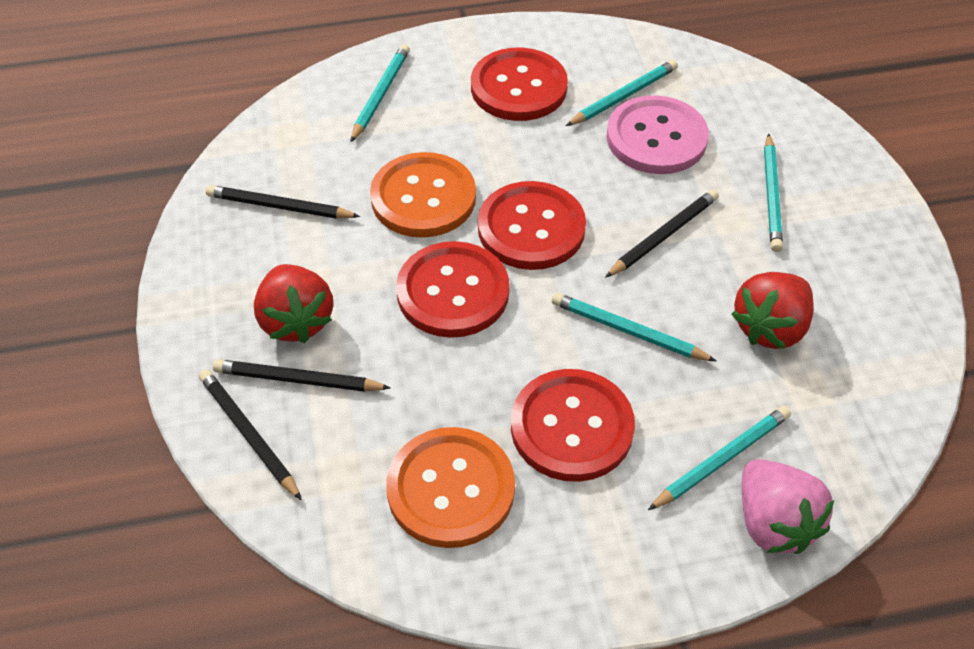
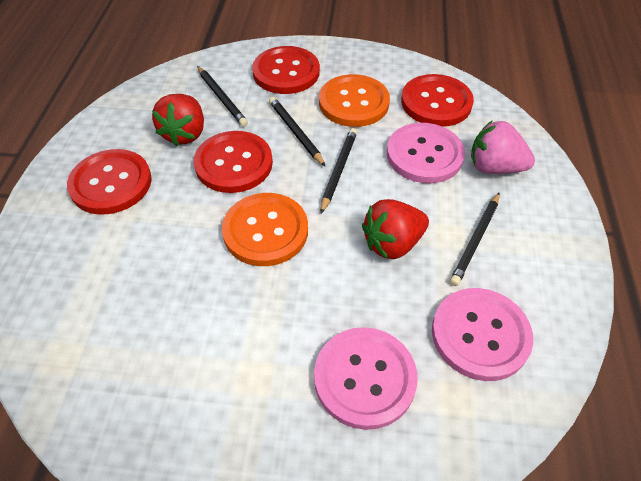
pink button: 1 -> 3
turquoise pencil: 5 -> 0

